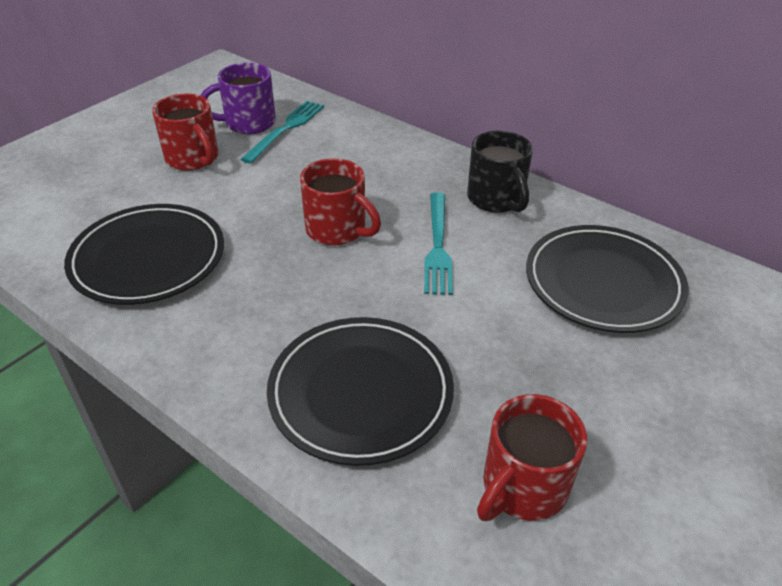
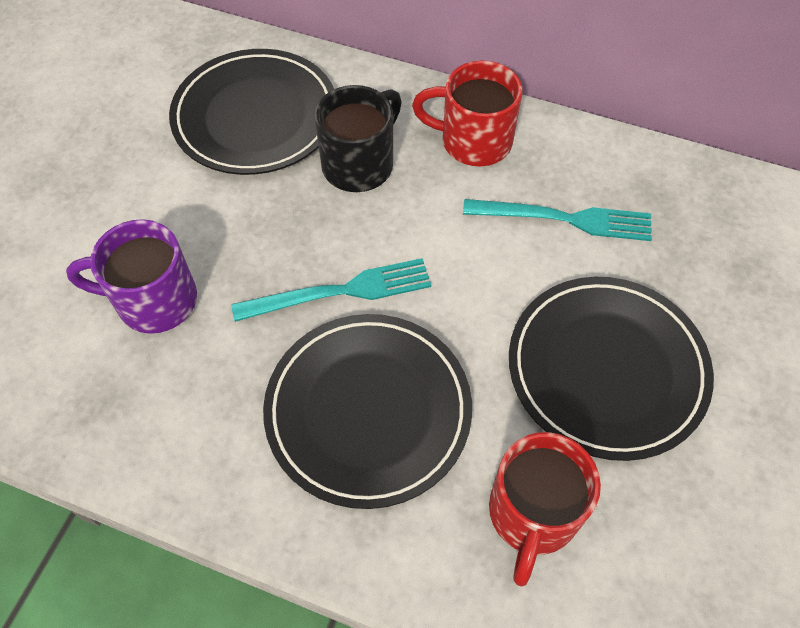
red mug: 3 -> 2

